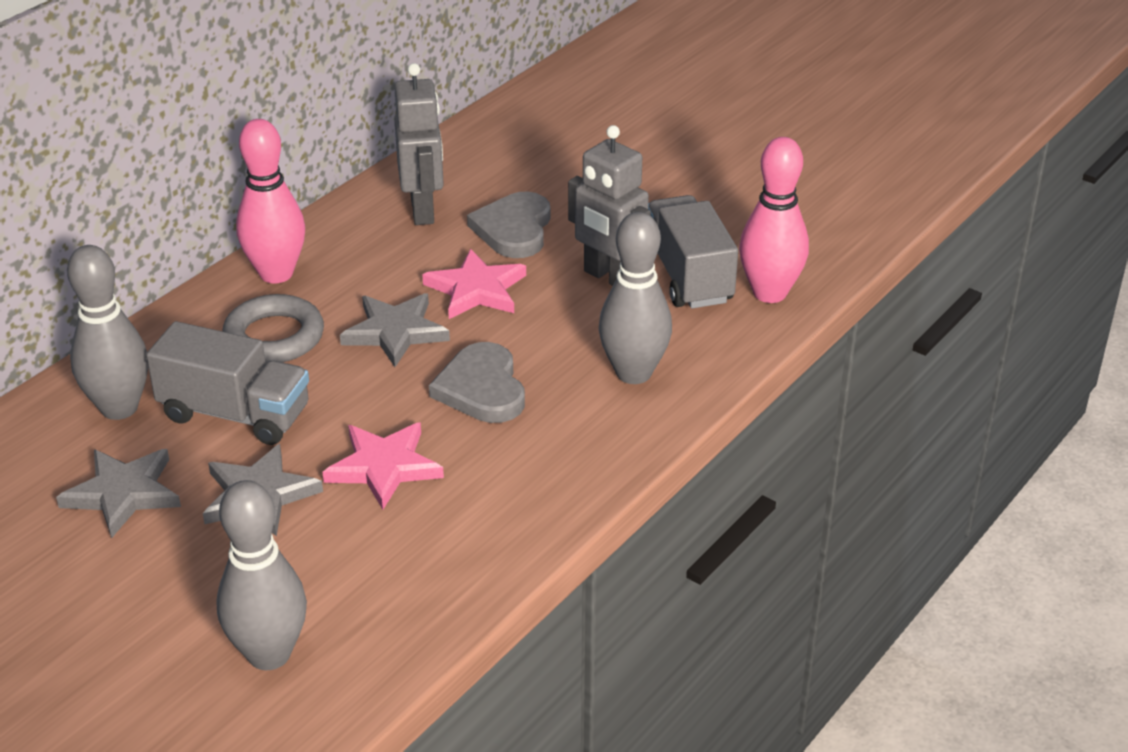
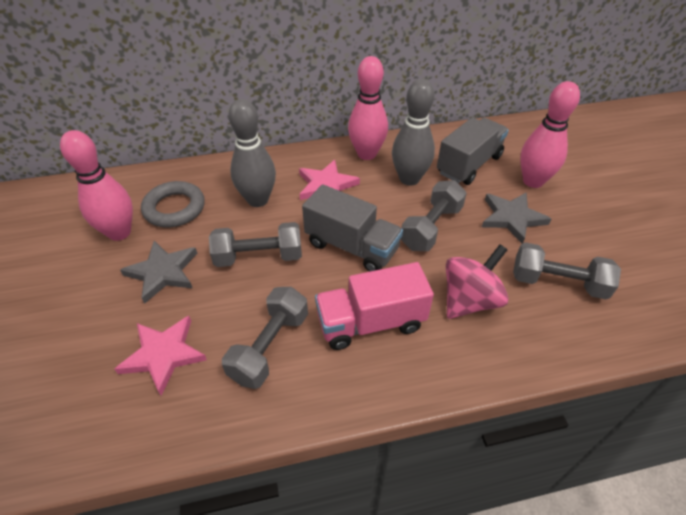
grey bowling pin: 3 -> 2
grey dumbbell: 0 -> 4
grey heart: 2 -> 0
grey robot: 2 -> 0
grey star: 3 -> 2
pink bowling pin: 2 -> 3
pink spinning top: 0 -> 1
pink truck: 0 -> 1

